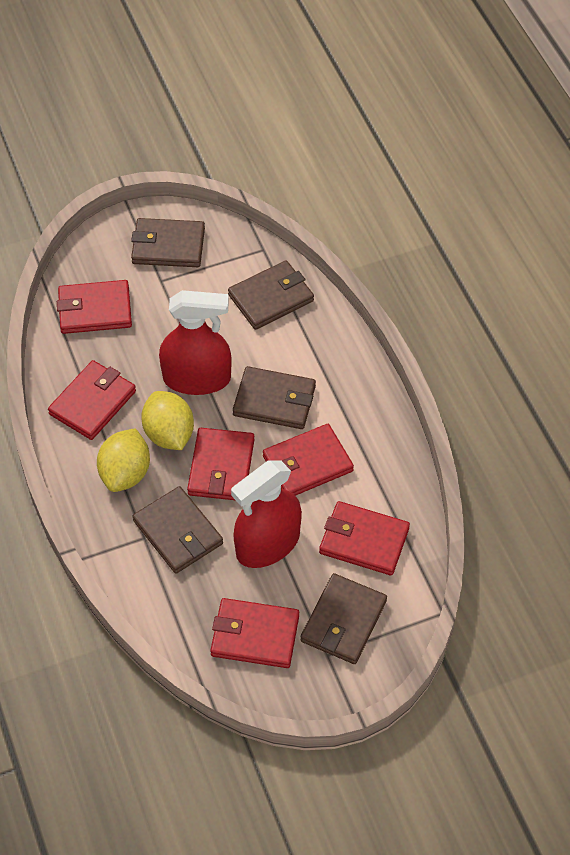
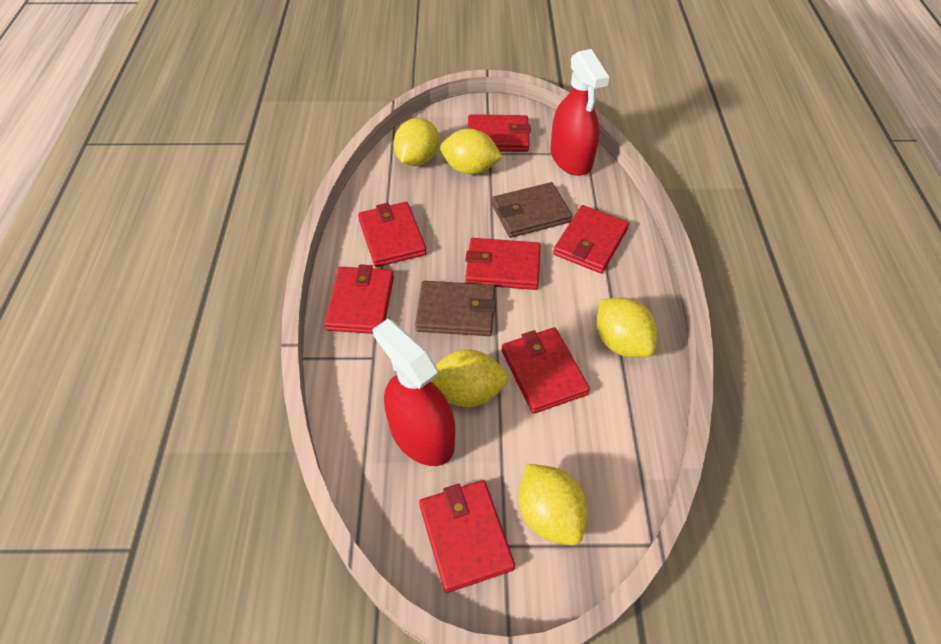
brown wallet: 5 -> 2
red wallet: 6 -> 7
yellow lemon: 2 -> 5

